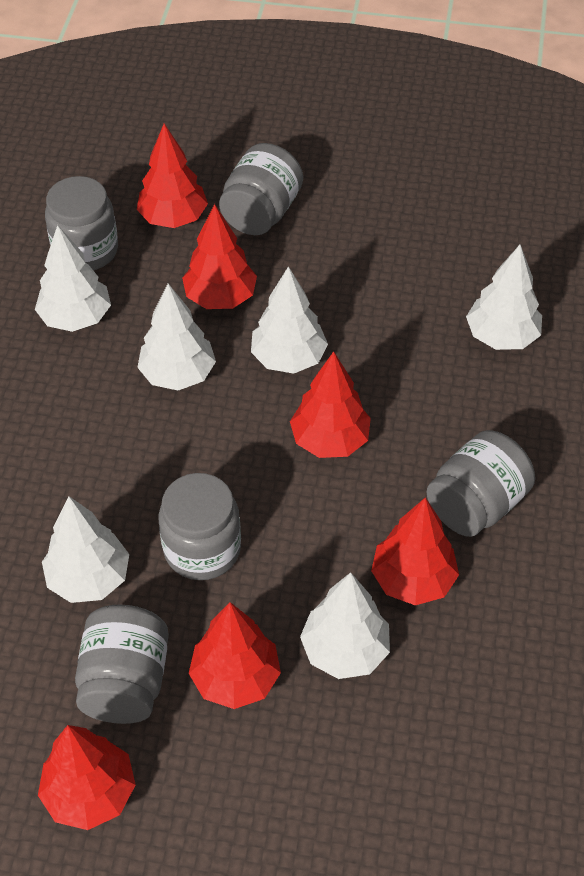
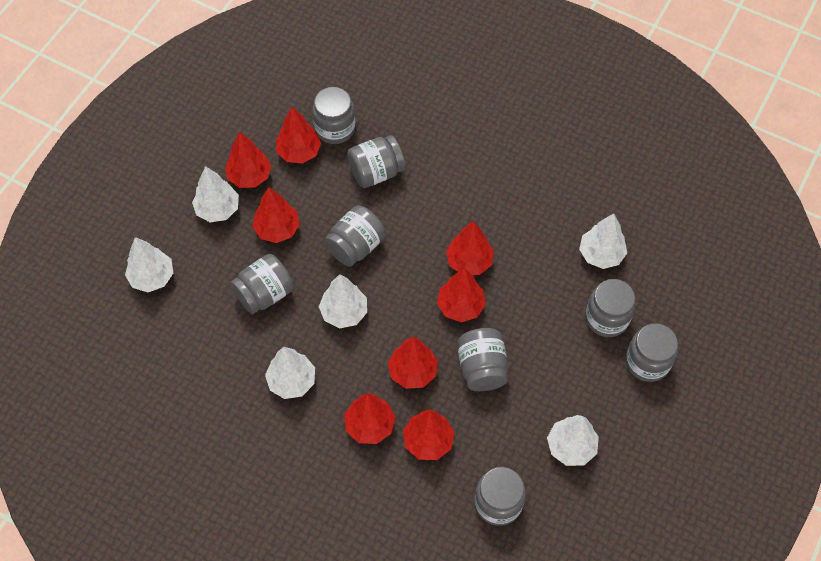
grey jar: 5 -> 8
red tree: 6 -> 8

